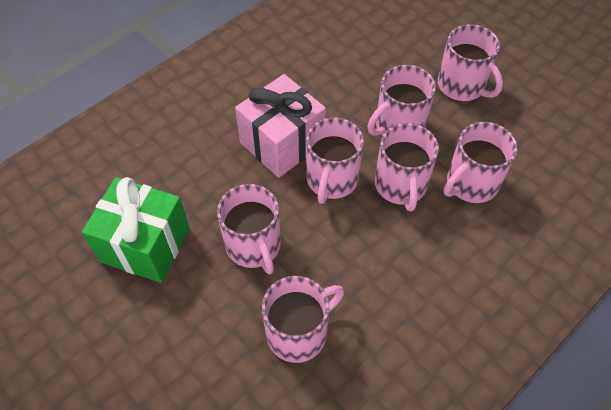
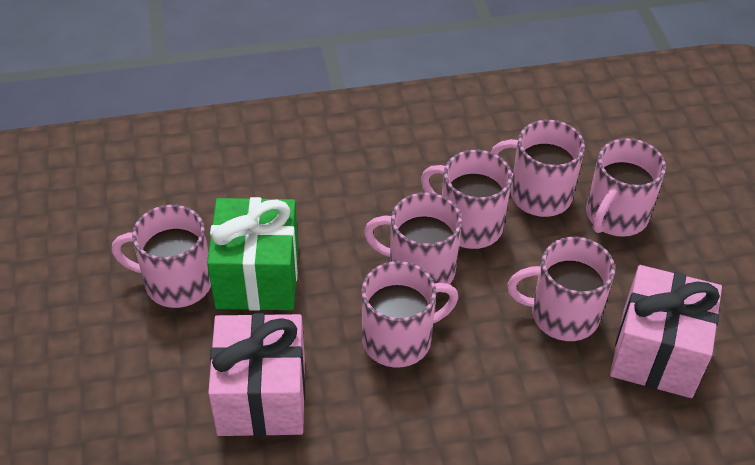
pink gift: 1 -> 2

